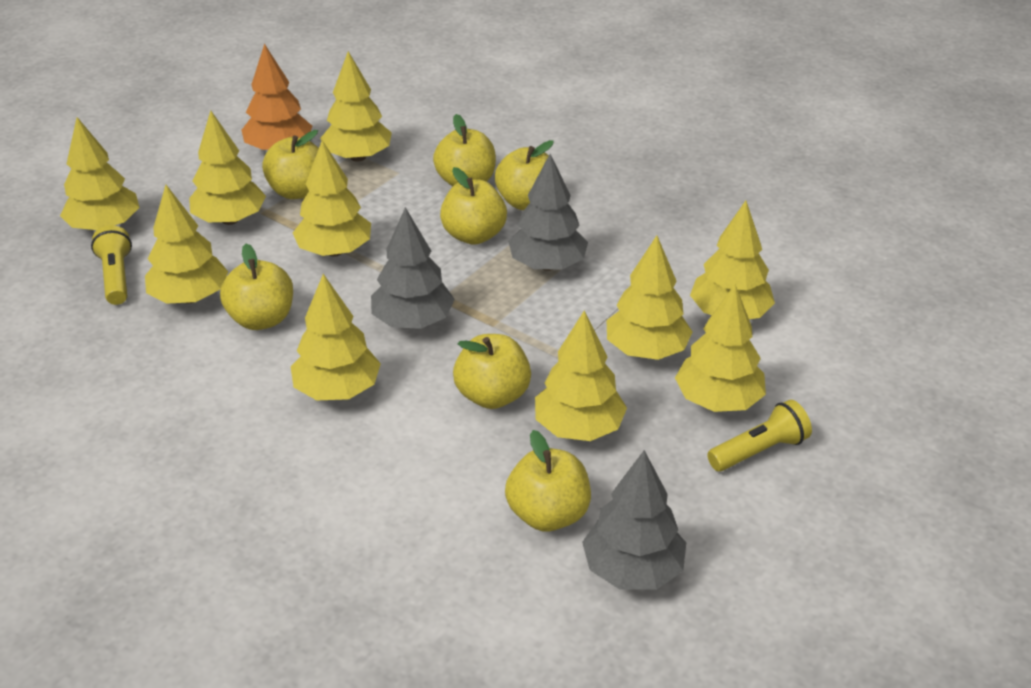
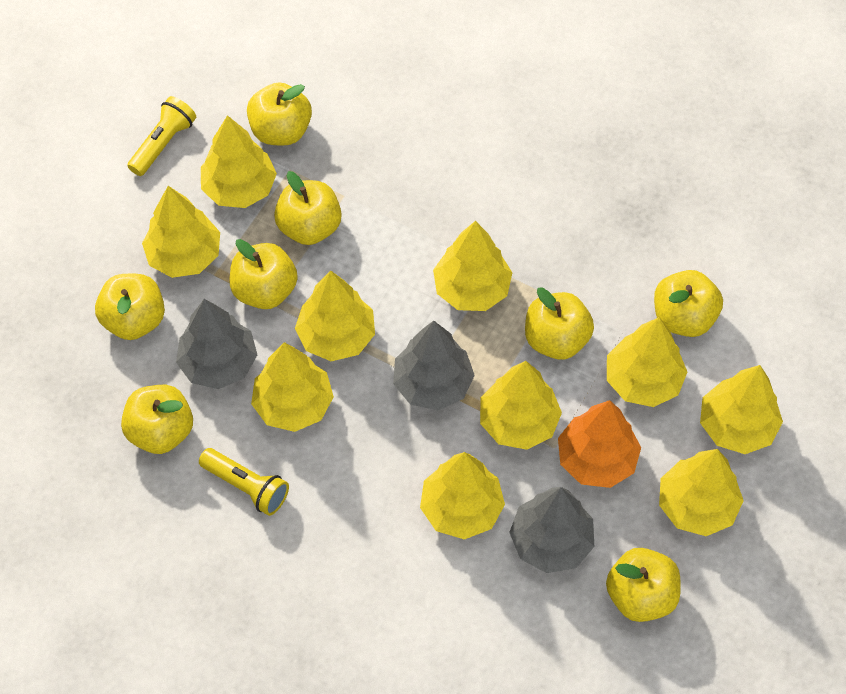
yellow apple: 7 -> 8

